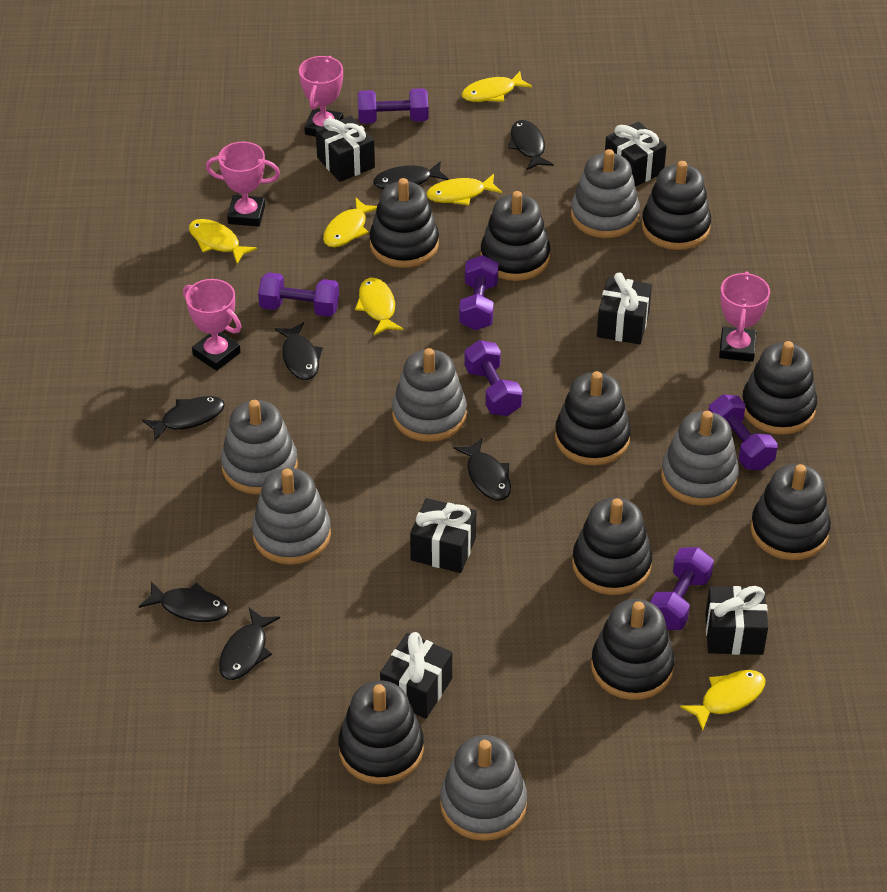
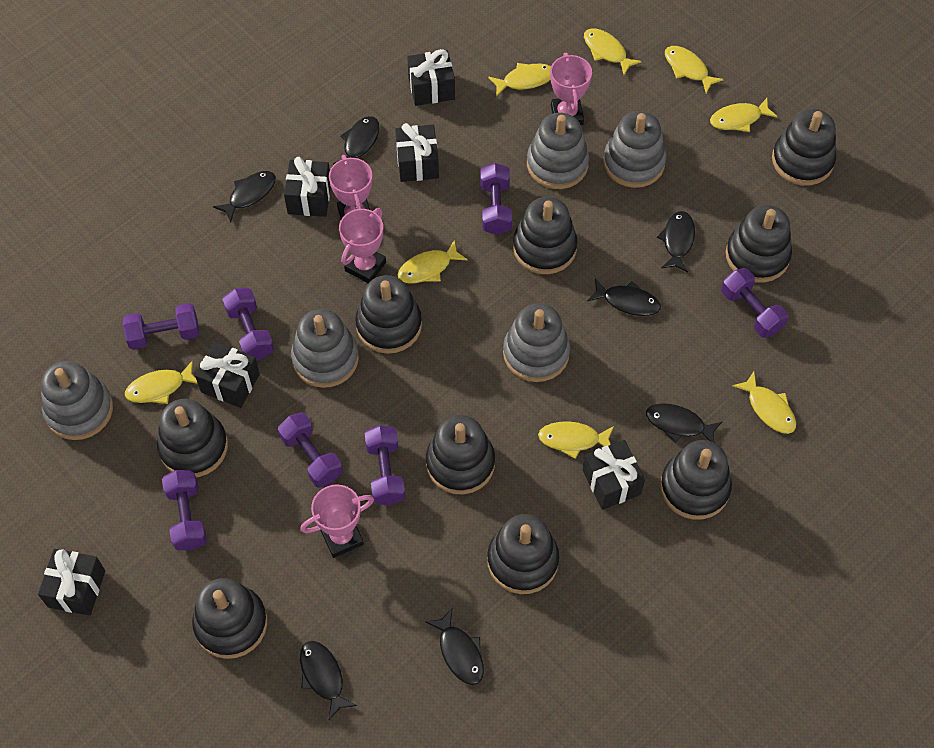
grey stacking toy: 6 -> 5
purple dumbbell: 6 -> 7
yellow fish: 6 -> 8

